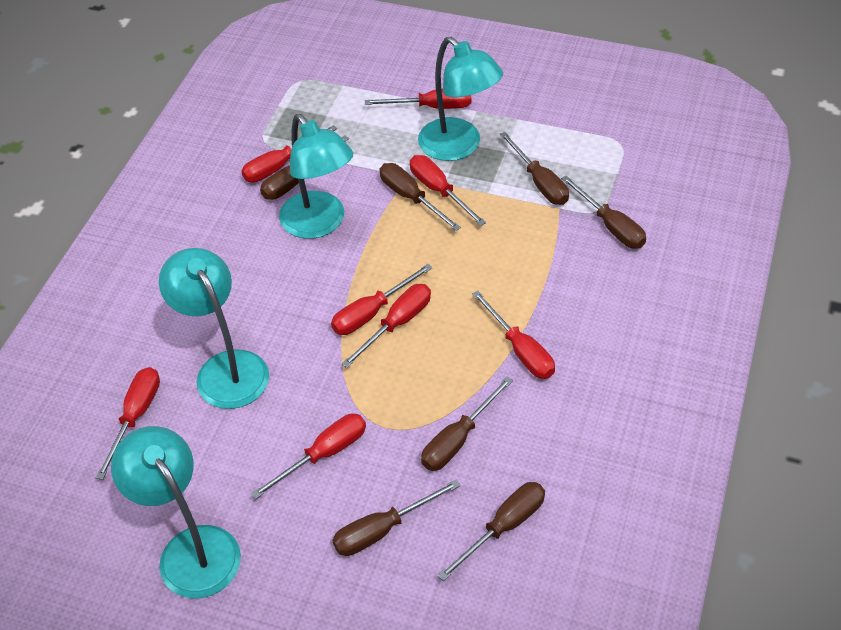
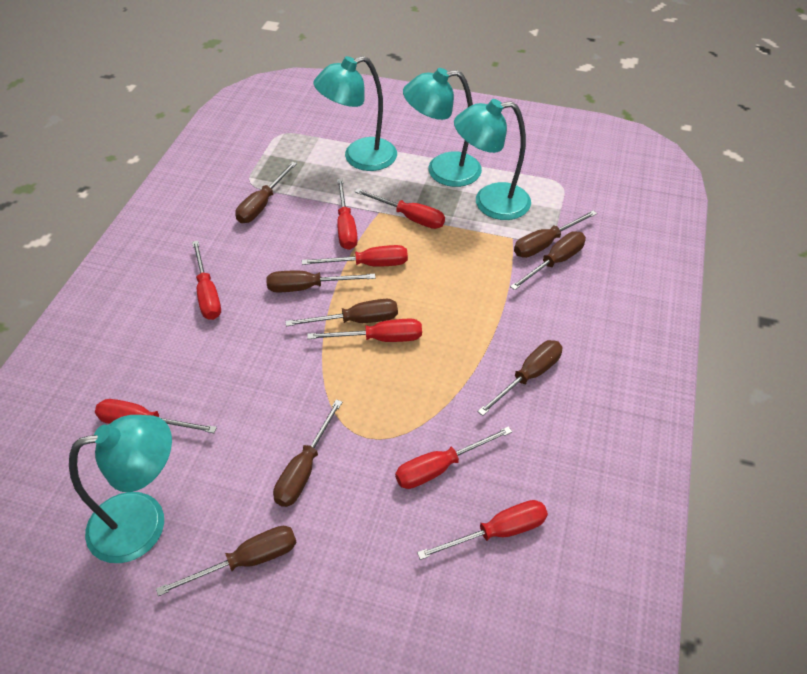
brown screwdriver: 7 -> 8

